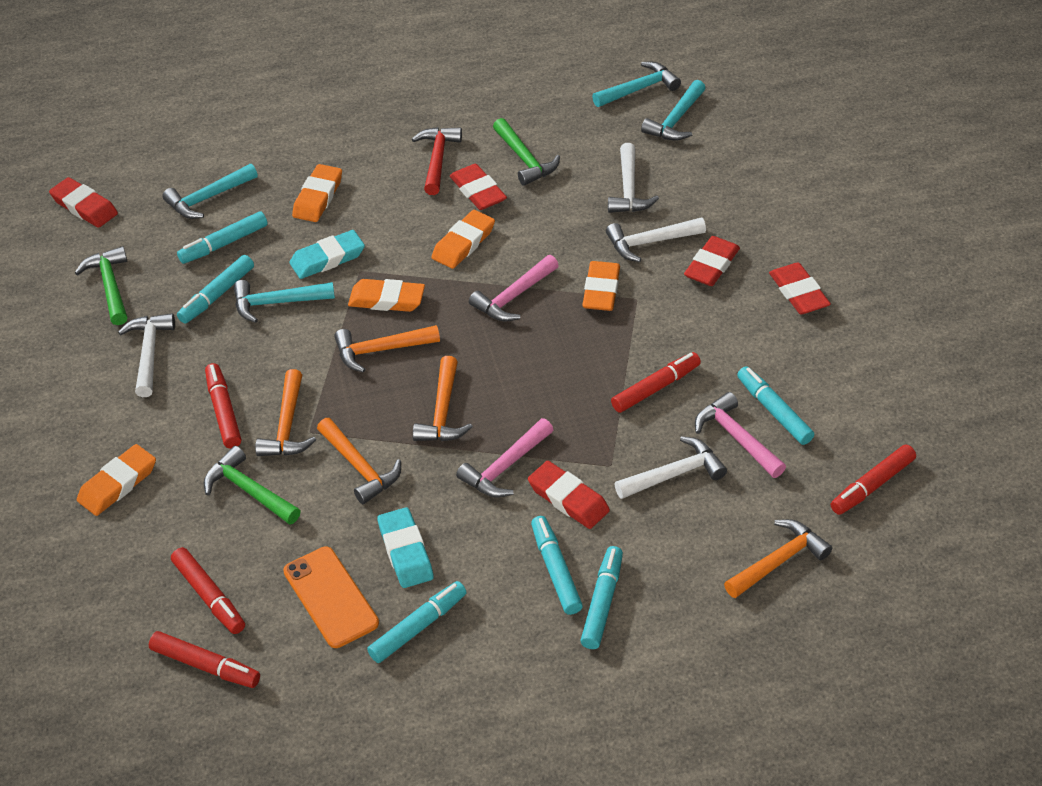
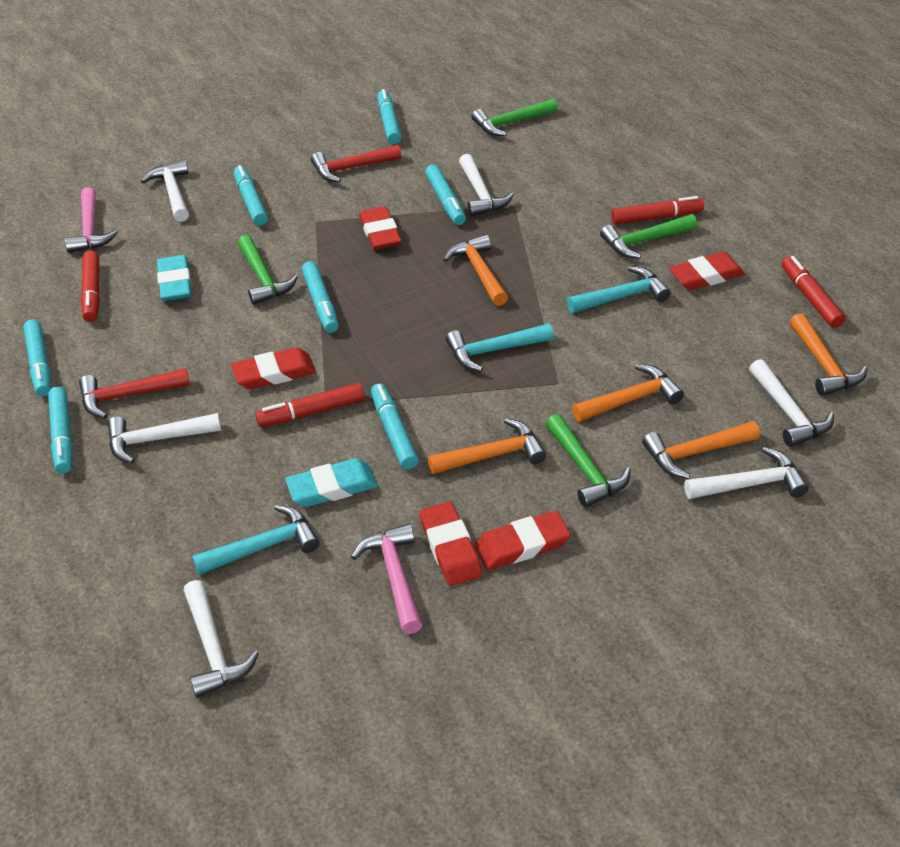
green hammer: 3 -> 4
orange eraser: 5 -> 0
orange phone: 1 -> 0
pink hammer: 3 -> 2
red hammer: 1 -> 2
red marker: 5 -> 4
turquoise hammer: 4 -> 3
turquoise marker: 6 -> 7
white hammer: 4 -> 6

